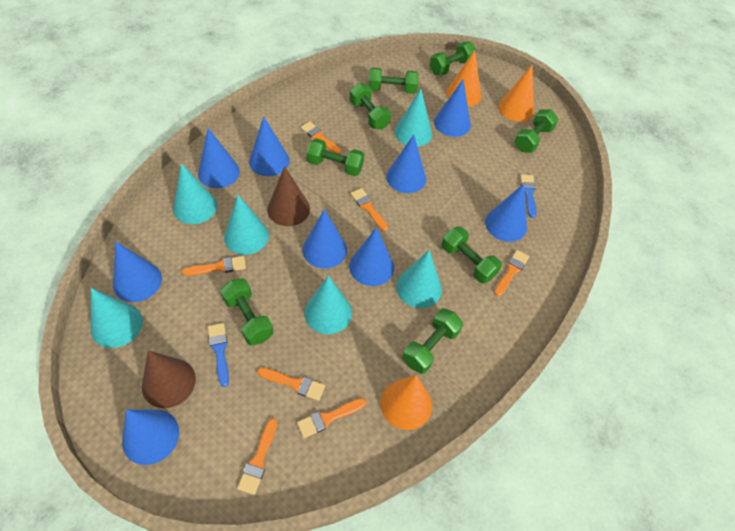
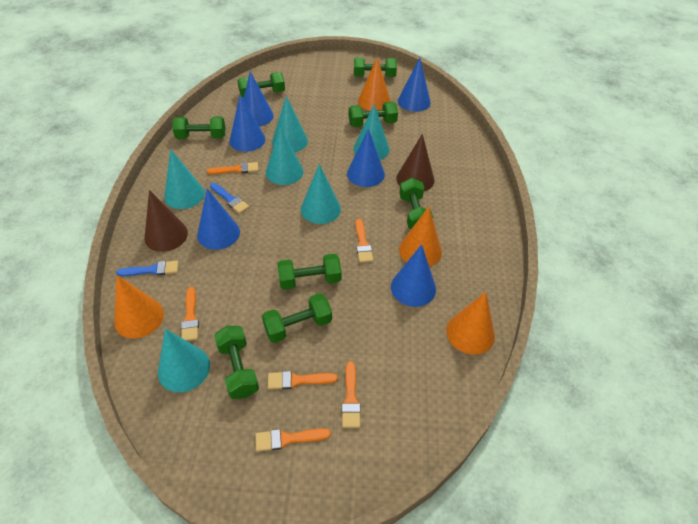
blue cone: 9 -> 6
orange brush: 7 -> 6
orange cone: 3 -> 4

